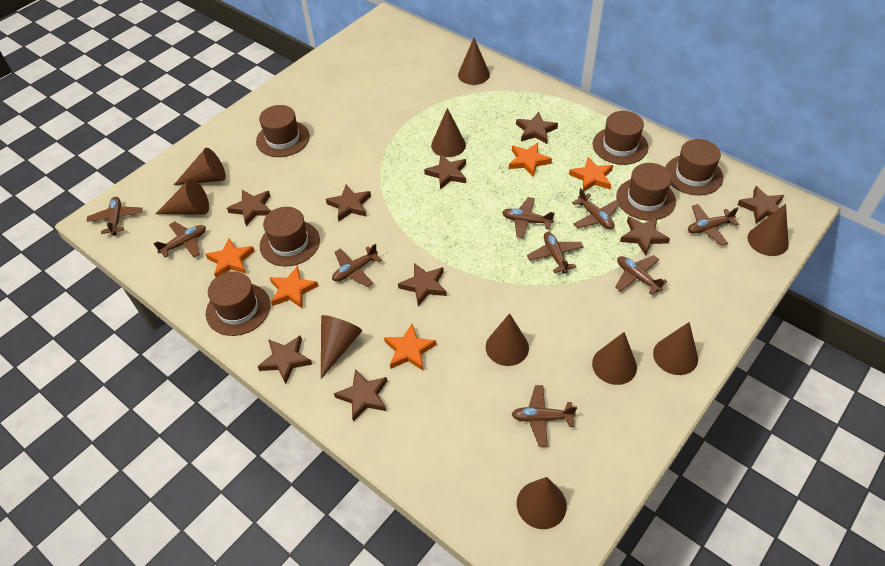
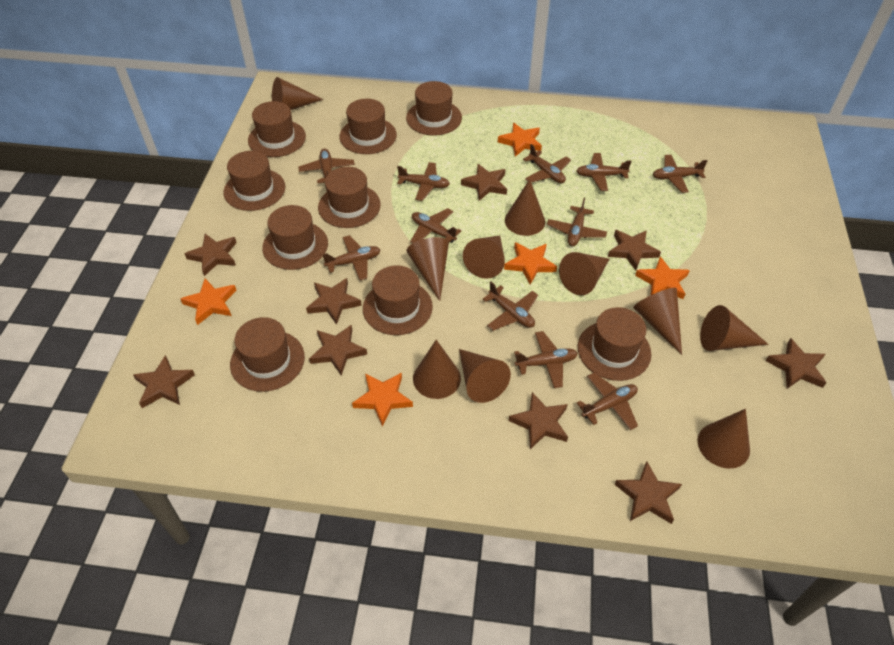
brown hat: 6 -> 9
brown plane: 9 -> 11

